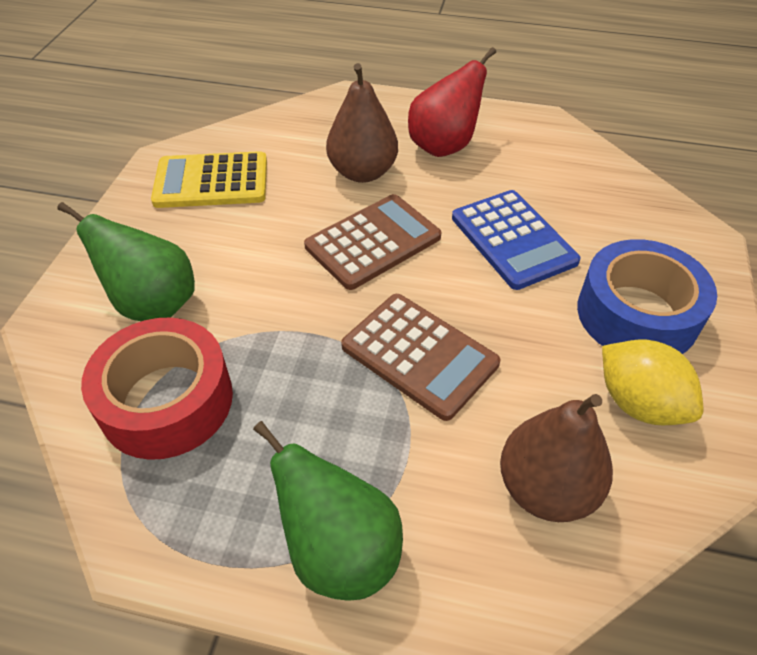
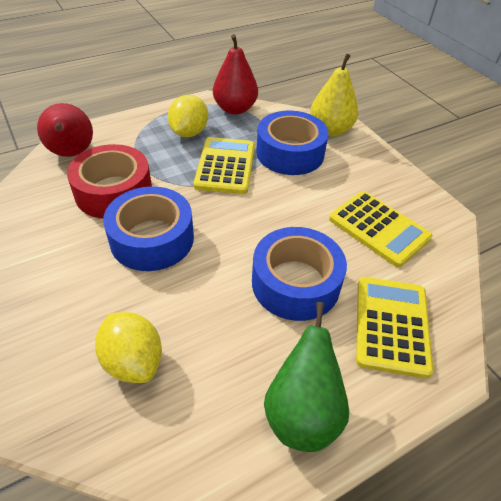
blue calculator: 1 -> 0
blue tape: 1 -> 3
brown calculator: 2 -> 0
brown pear: 2 -> 0
green pear: 2 -> 1
red pear: 1 -> 2
yellow calculator: 1 -> 3
yellow lemon: 1 -> 2
yellow pear: 0 -> 1

